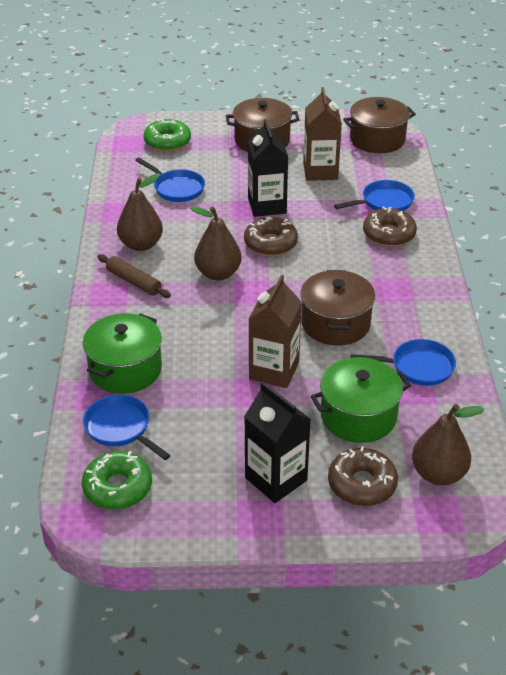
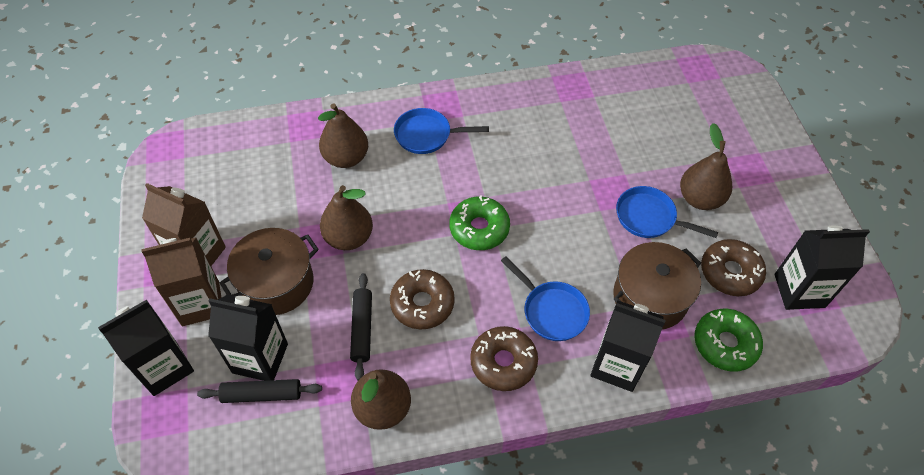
black carton: 2 -> 4
black rolling pin: 0 -> 2
blue pan: 4 -> 3
brown pear: 3 -> 4
brown pot: 3 -> 2
brown rolling pin: 1 -> 0
green pot: 2 -> 0

